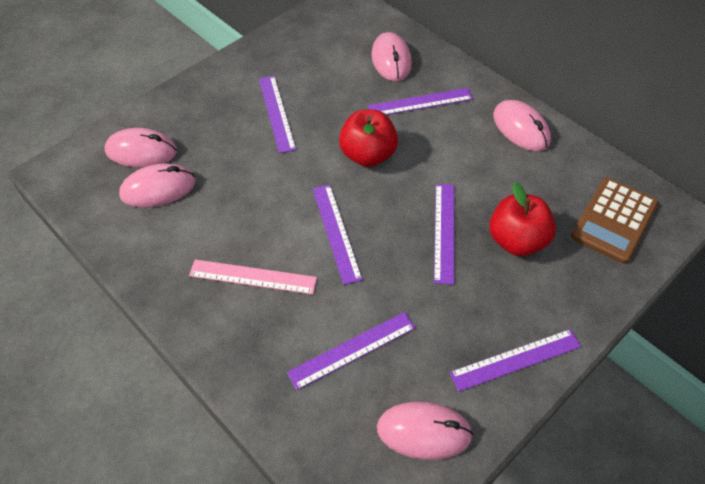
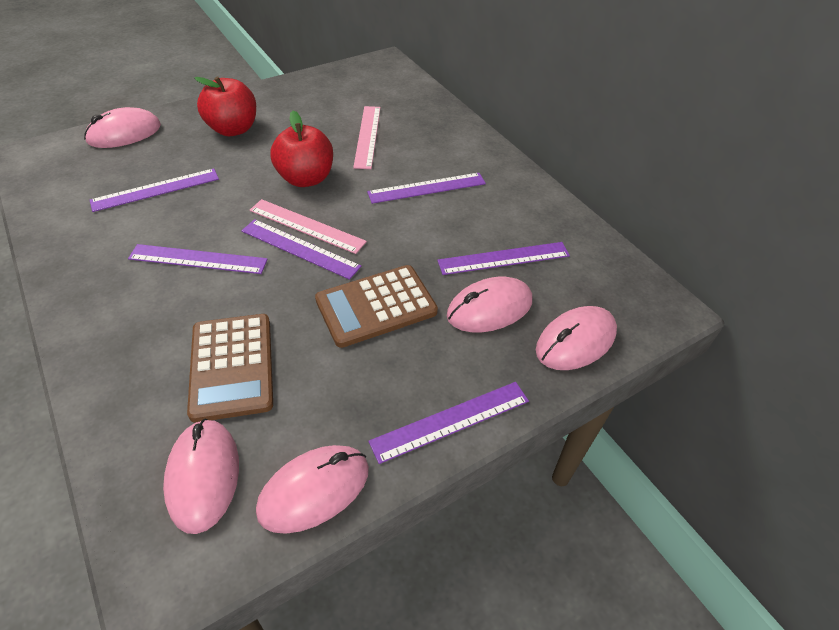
brown calculator: 1 -> 2
pink ruler: 1 -> 2

